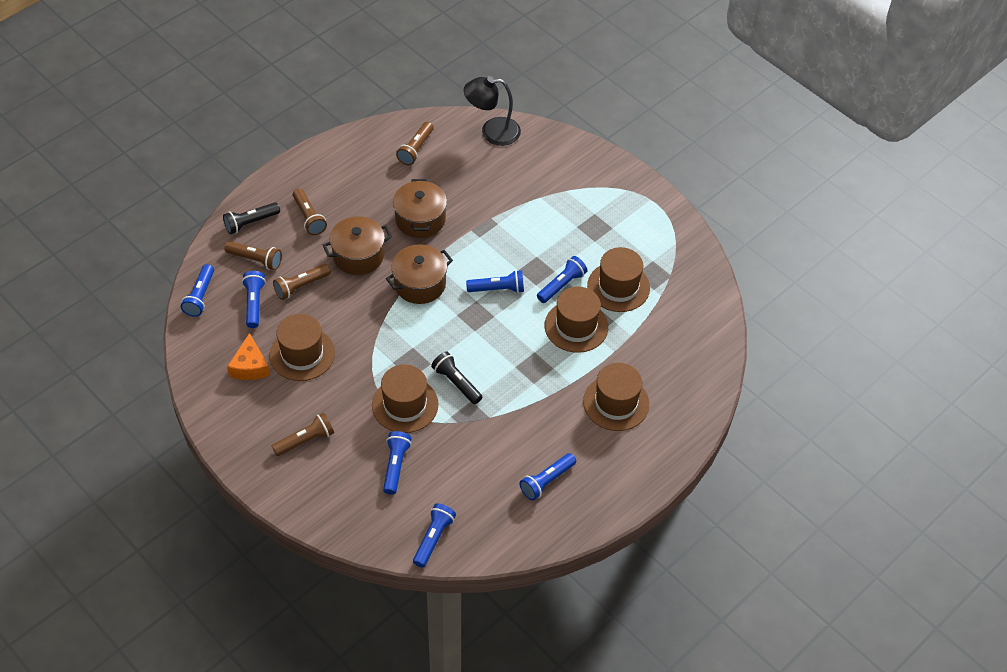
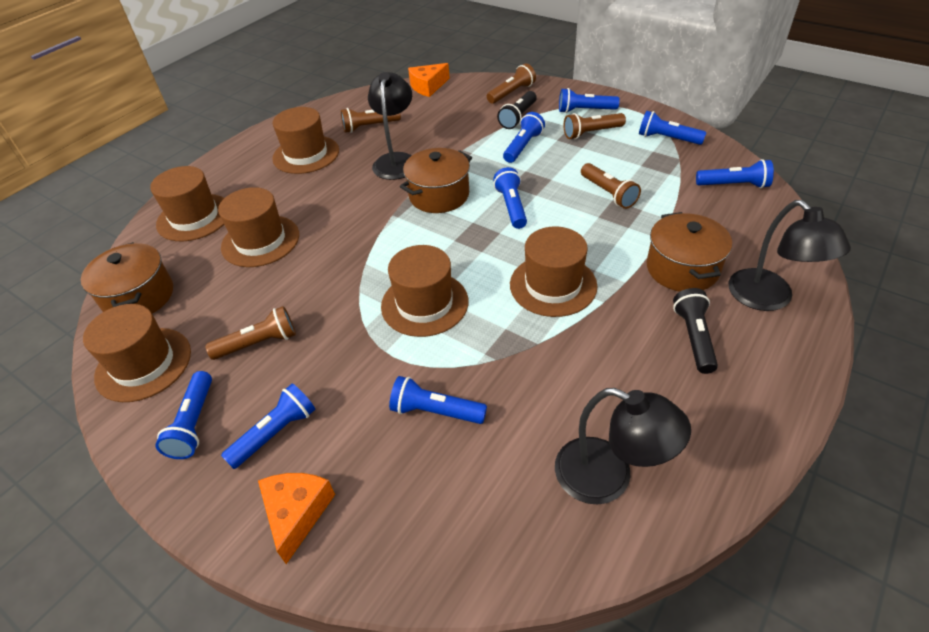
black lamp: 1 -> 3
blue flashlight: 7 -> 8
brown hat: 5 -> 6
orange cheese: 1 -> 2

